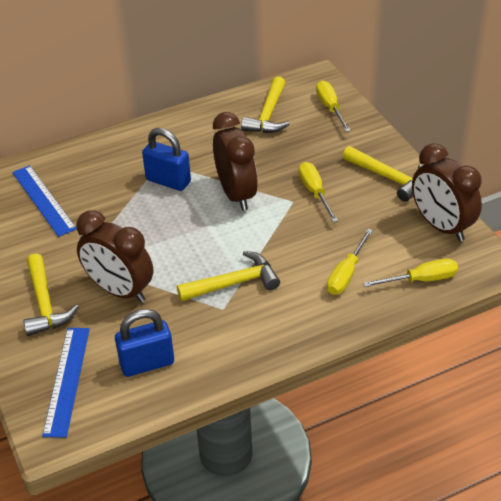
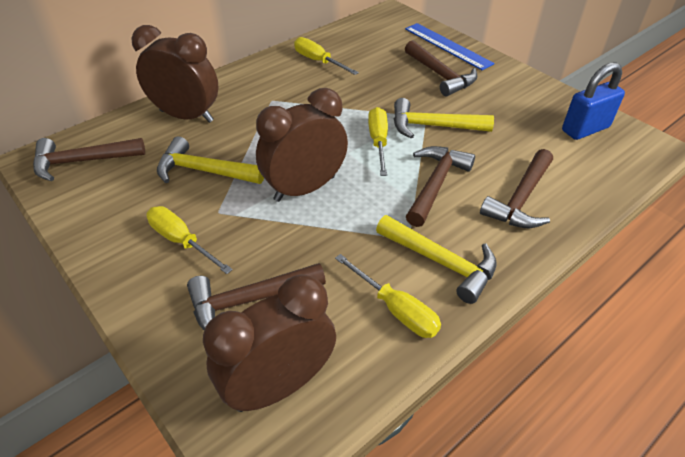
blue padlock: 2 -> 1
blue ruler: 2 -> 1
brown hammer: 0 -> 5
yellow hammer: 4 -> 3

